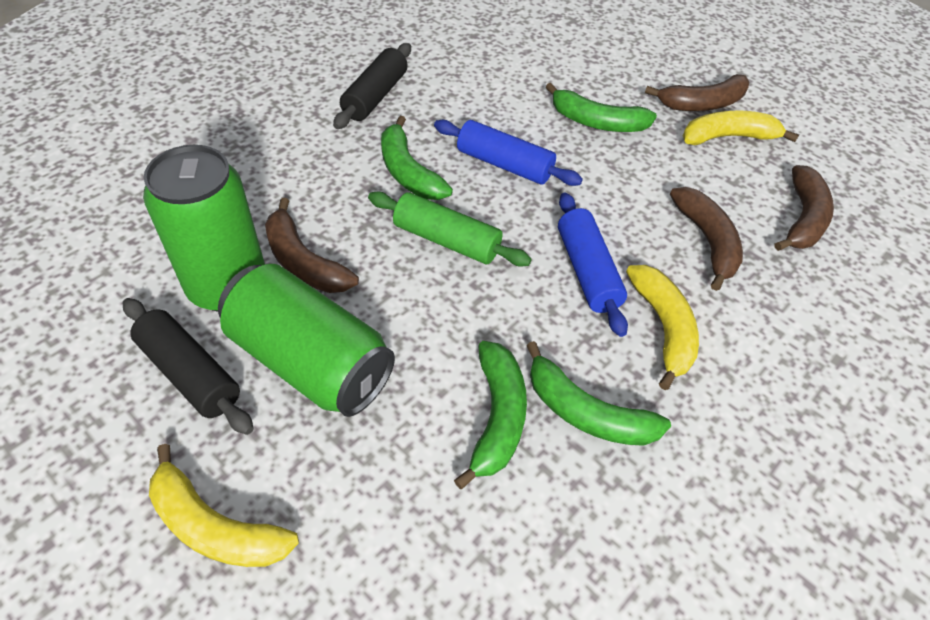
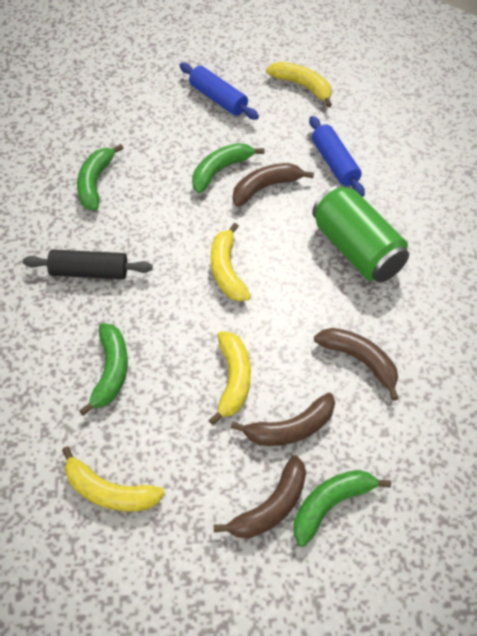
black rolling pin: 2 -> 1
green can: 2 -> 1
green rolling pin: 1 -> 0
yellow banana: 3 -> 4

